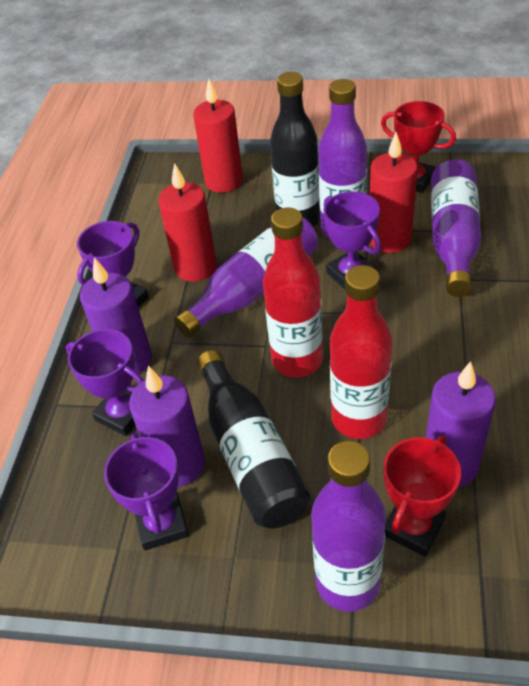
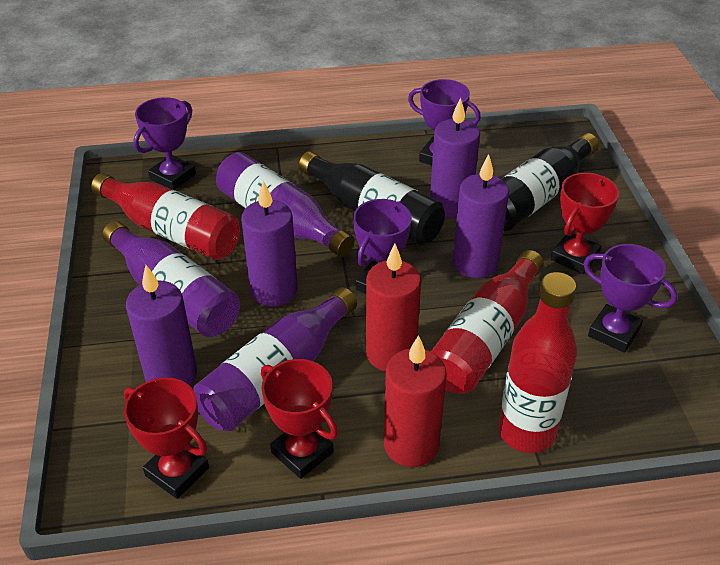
purple bottle: 4 -> 3
purple candle: 3 -> 4
red bottle: 2 -> 3
red candle: 3 -> 2
red trophy: 2 -> 3

